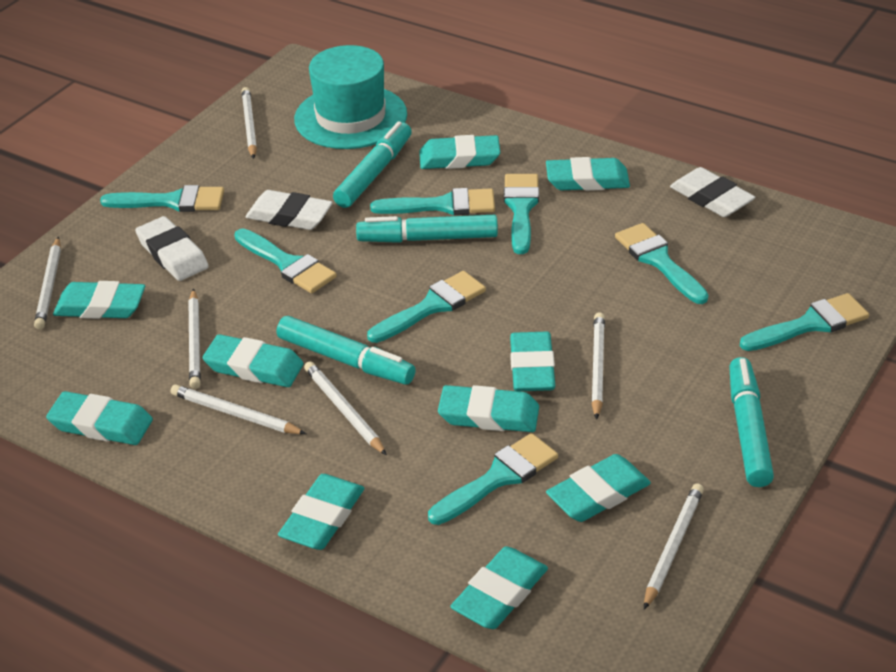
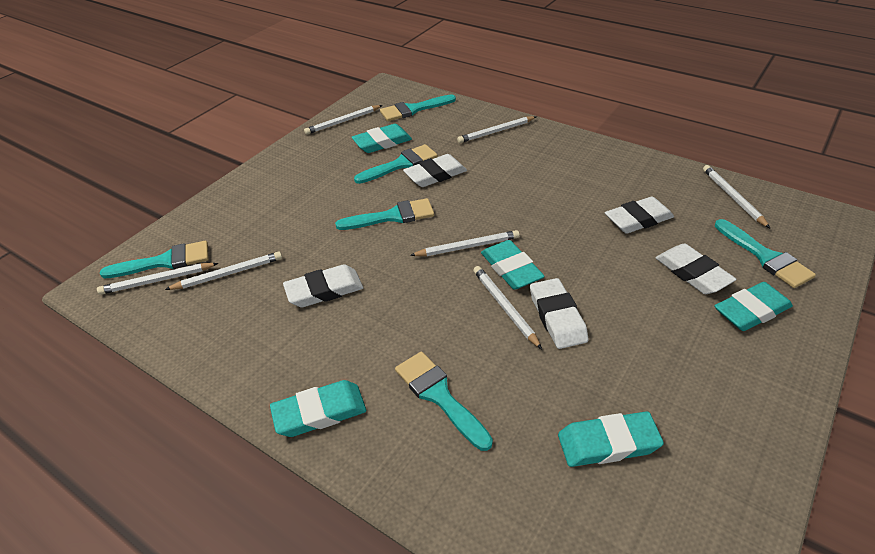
turquoise brush: 8 -> 6
turquoise eraser: 10 -> 5
turquoise hat: 1 -> 0
turquoise marker: 4 -> 0
white eraser: 3 -> 5

